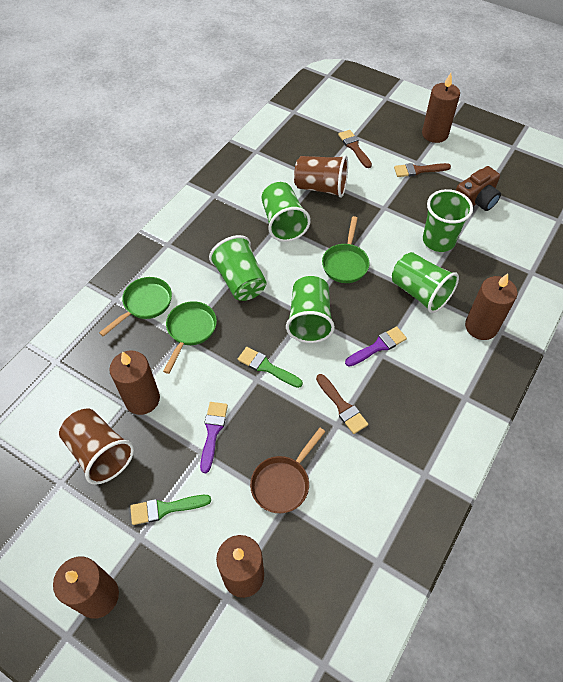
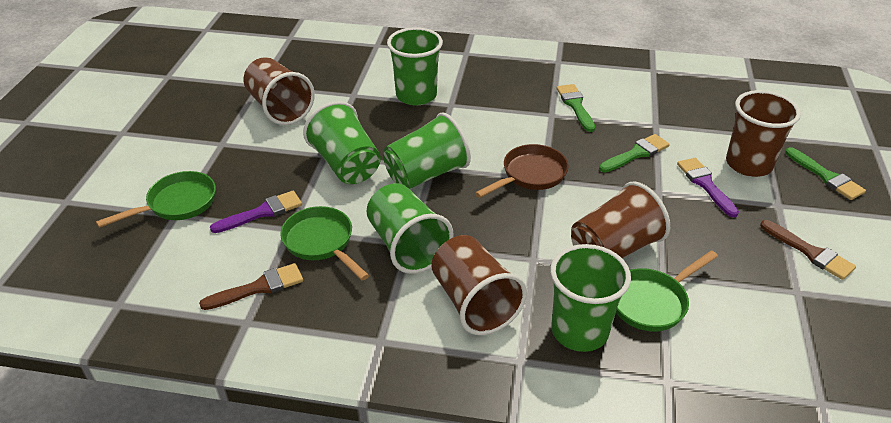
brown brush: 3 -> 2
brown camera: 1 -> 0
brown candle: 5 -> 0
brown cup: 2 -> 4
green brush: 2 -> 3

